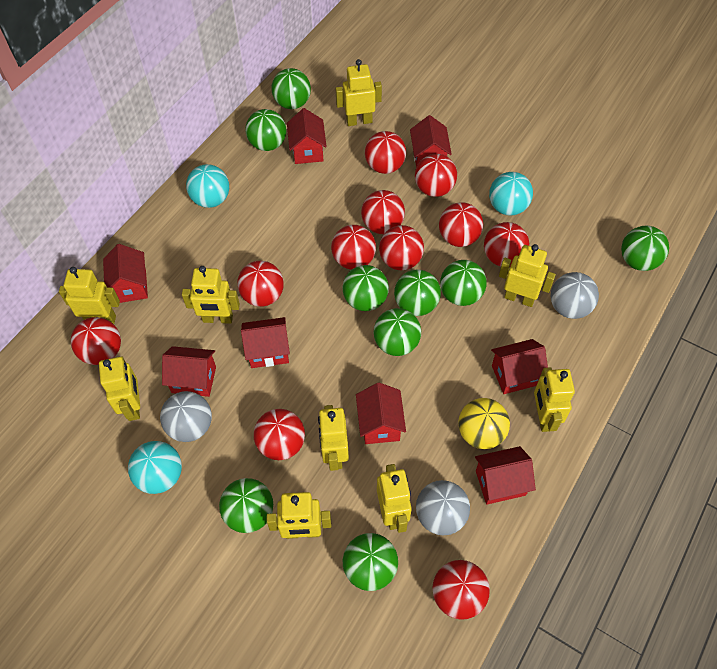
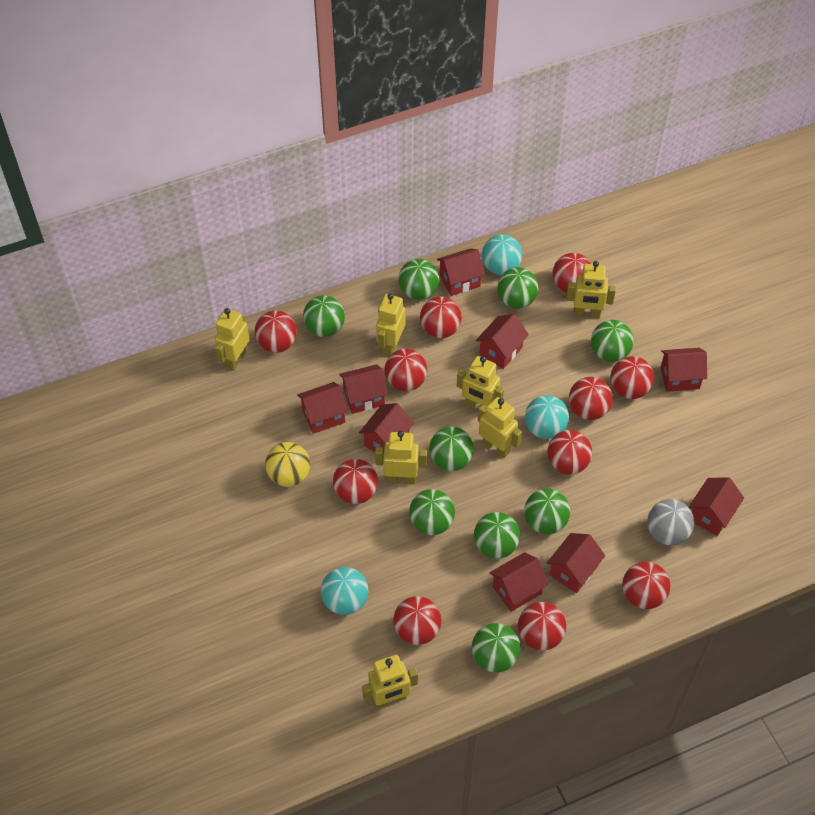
grey ball: 3 -> 1
red house: 8 -> 9
yellow robot: 9 -> 7

